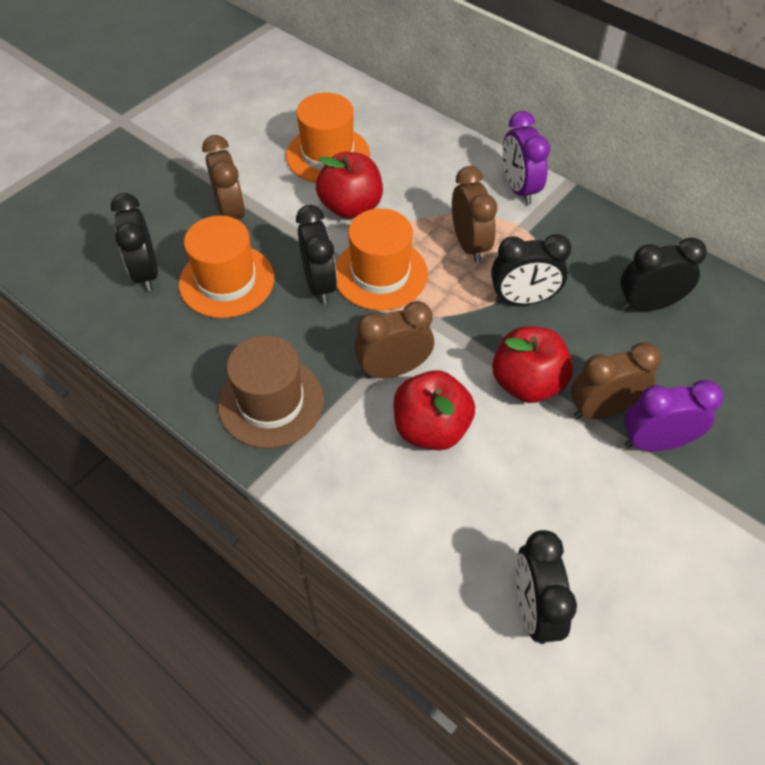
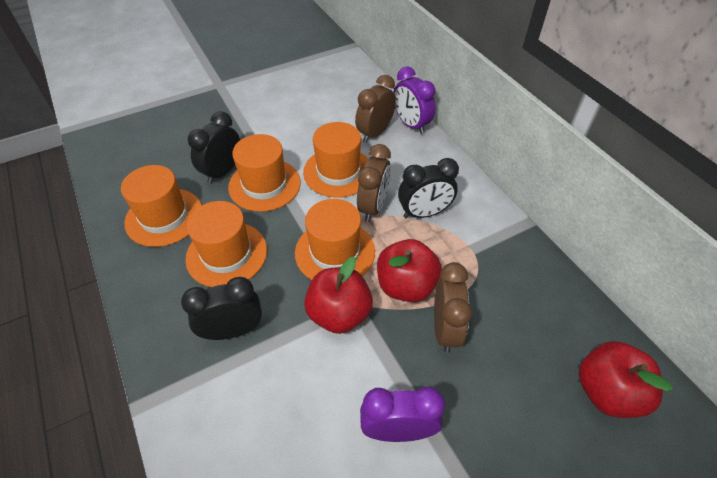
black clock: 5 -> 3
brown clock: 4 -> 3
brown hat: 1 -> 0
orange hat: 3 -> 5

